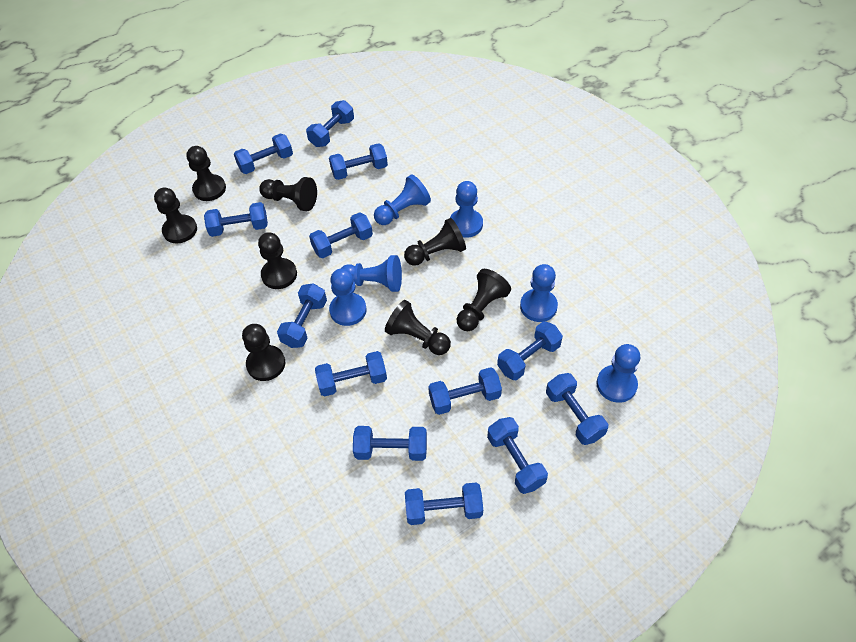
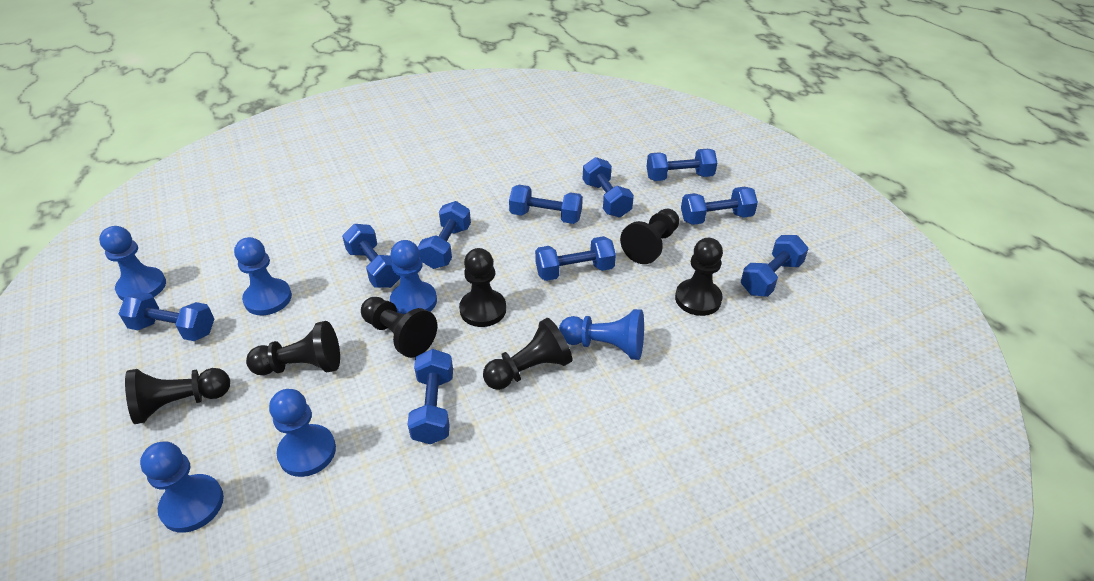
black pawn: 8 -> 7
blue dumbbell: 13 -> 10

